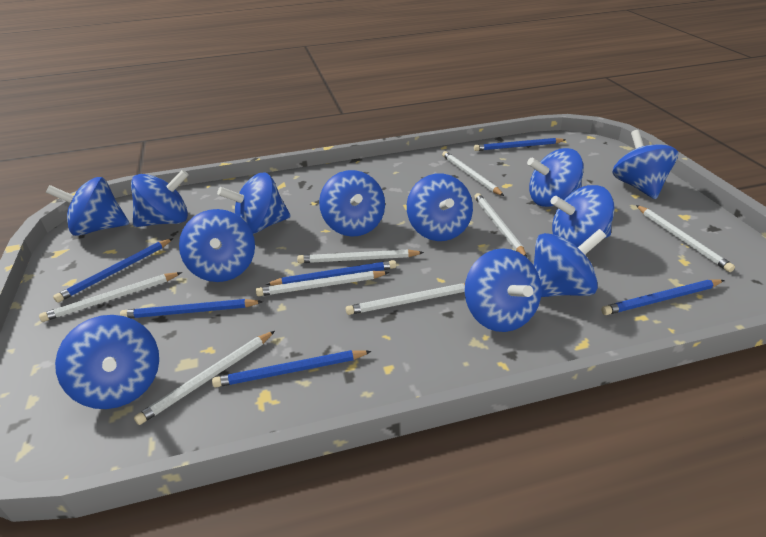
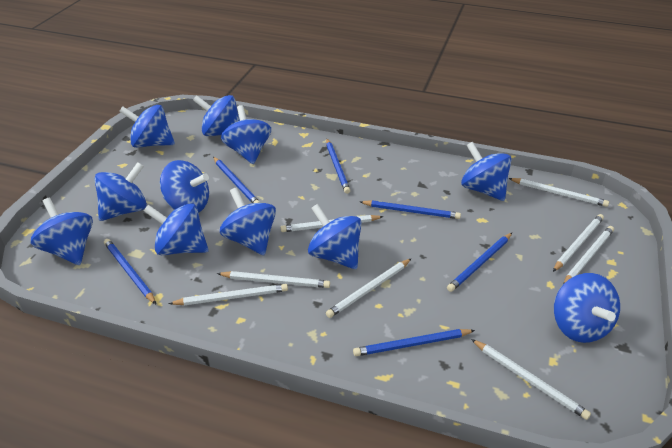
blue spinning top: 12 -> 11

